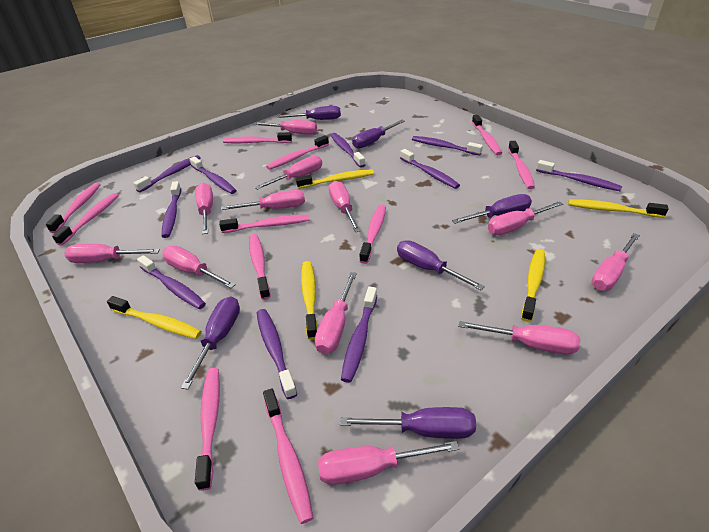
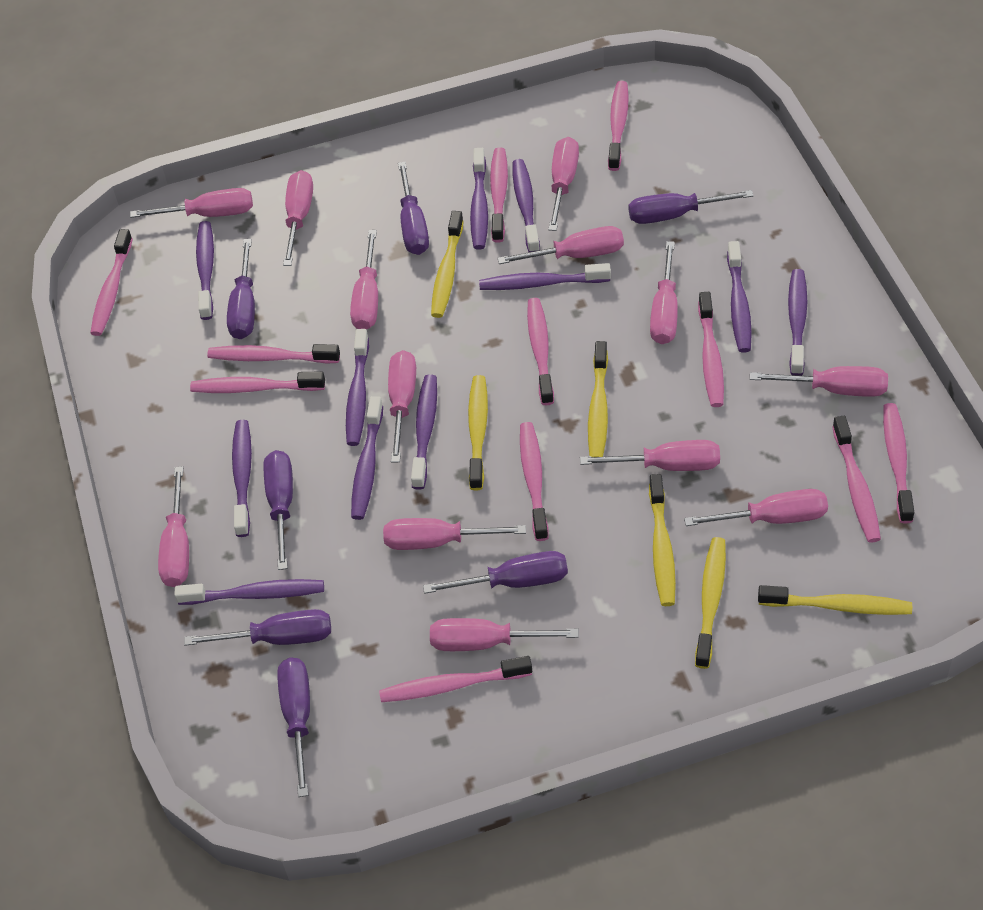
pink screwdriver: 12 -> 13
purple screwdriver: 6 -> 7
purple toothbrush: 10 -> 11
yellow toothbrush: 5 -> 6

